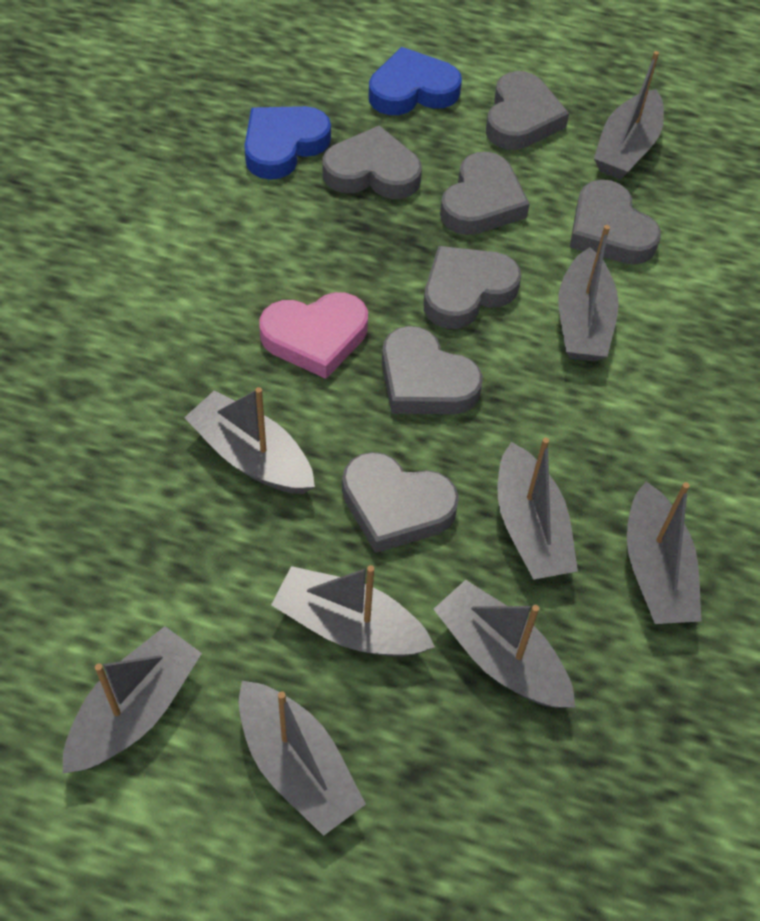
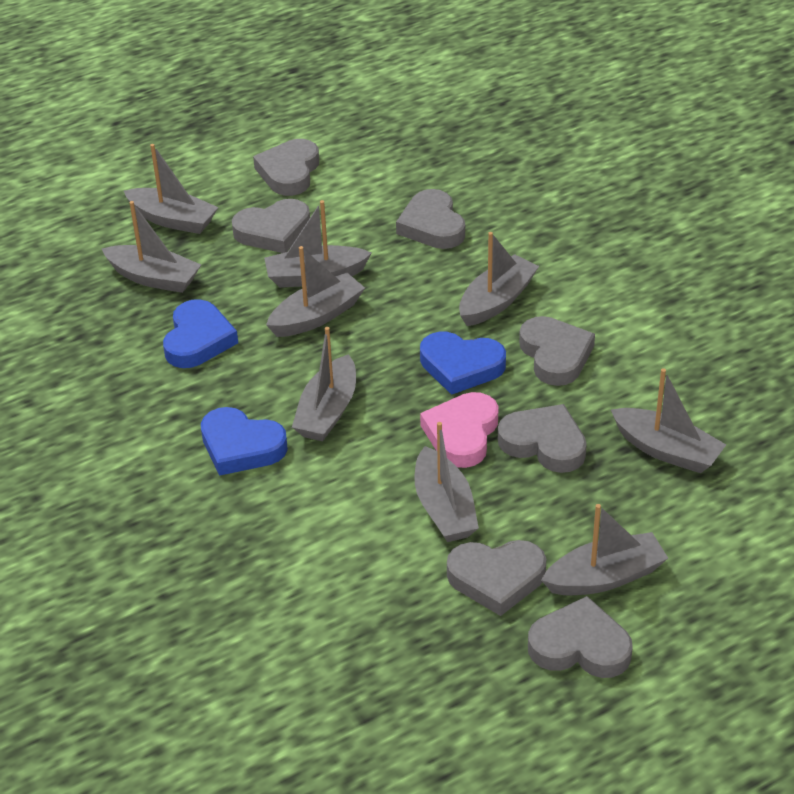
blue heart: 2 -> 3

